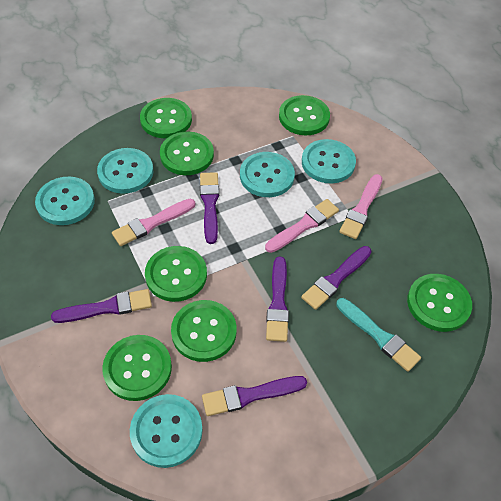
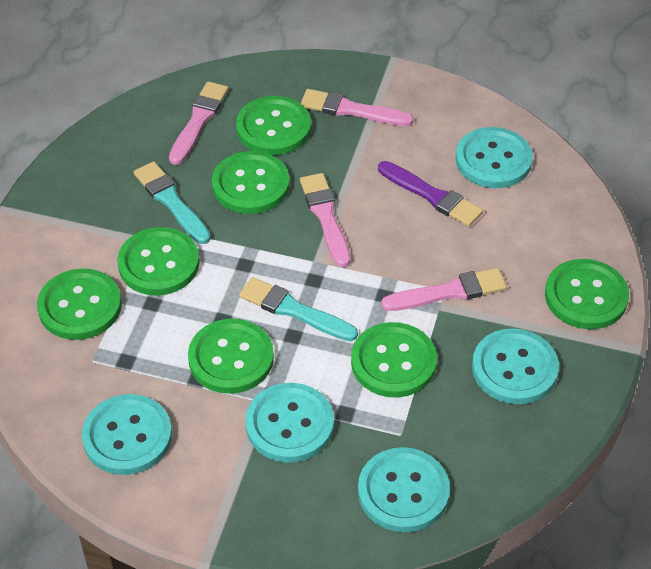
pink brush: 3 -> 4
purple brush: 5 -> 1
turquoise brush: 1 -> 2

